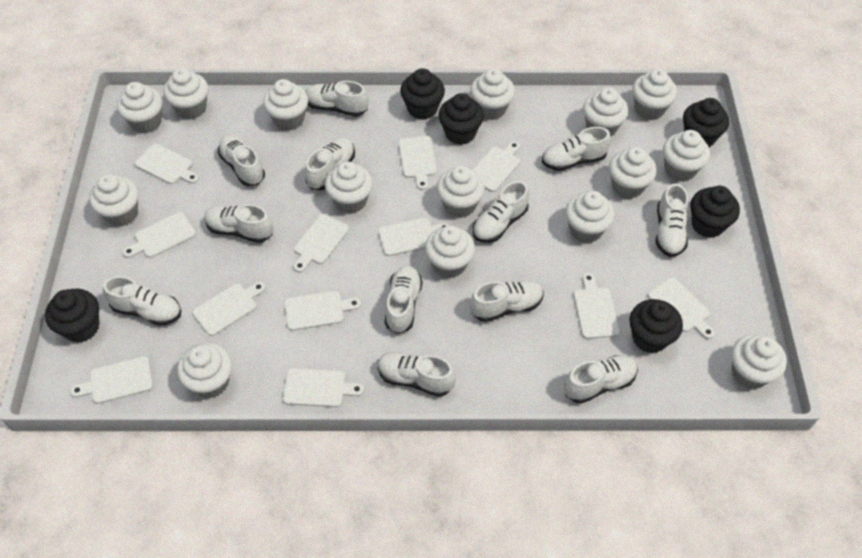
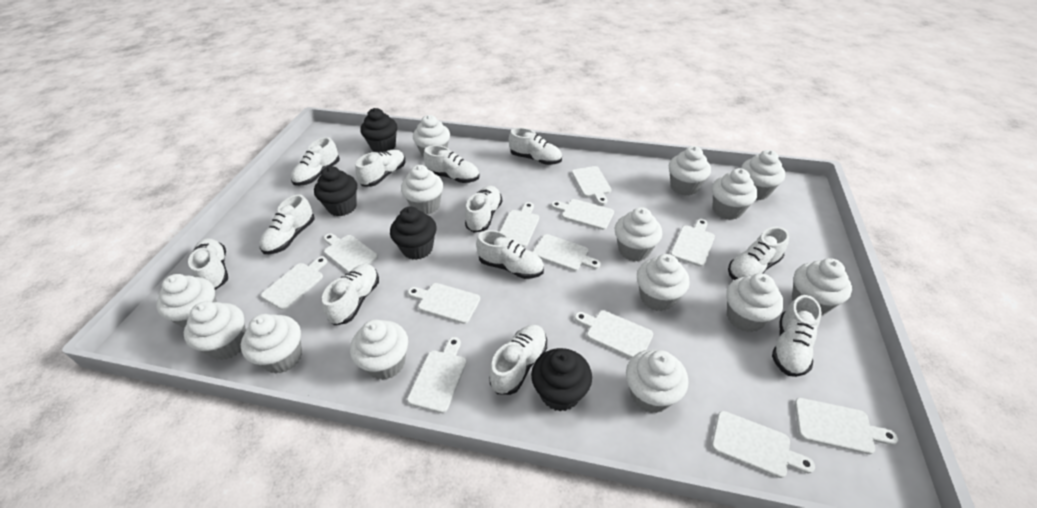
black cupcake: 6 -> 4
white cupcake: 15 -> 14

